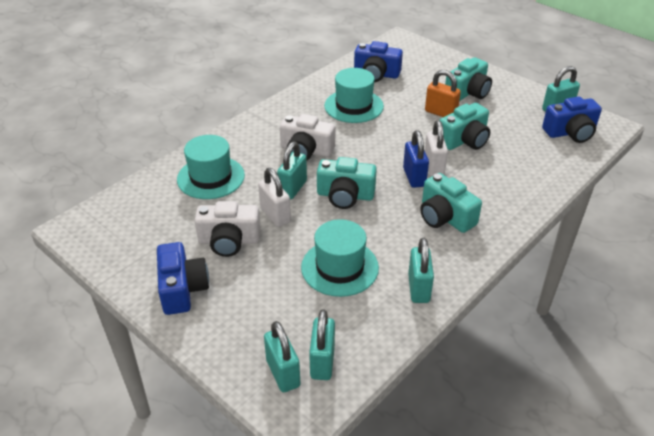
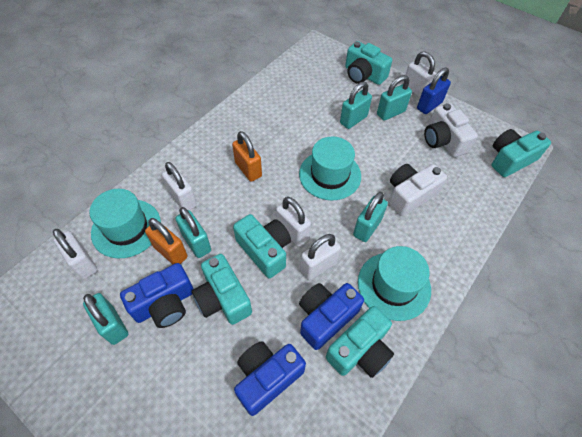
orange padlock: 1 -> 2
turquoise camera: 4 -> 5
white padlock: 2 -> 5

